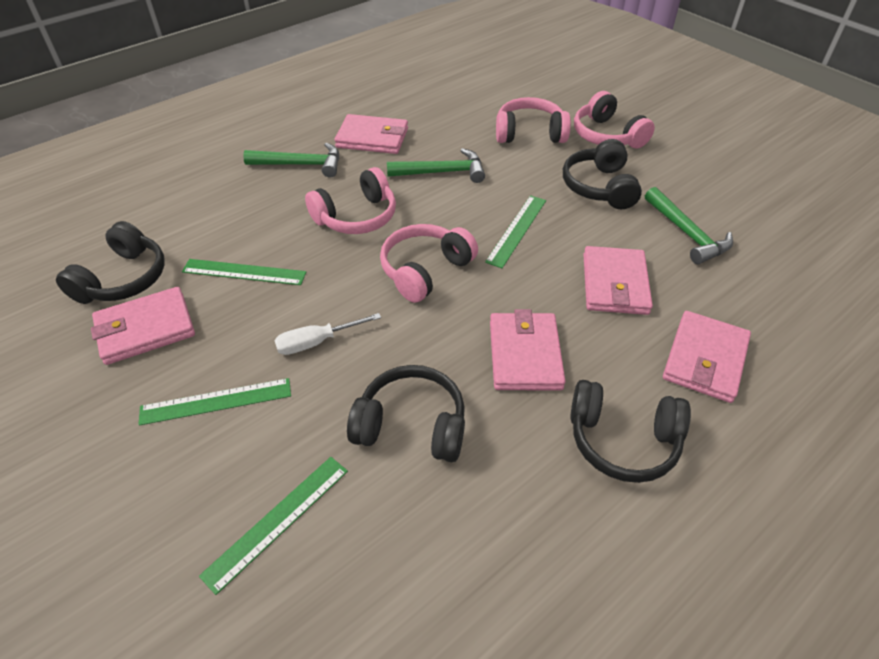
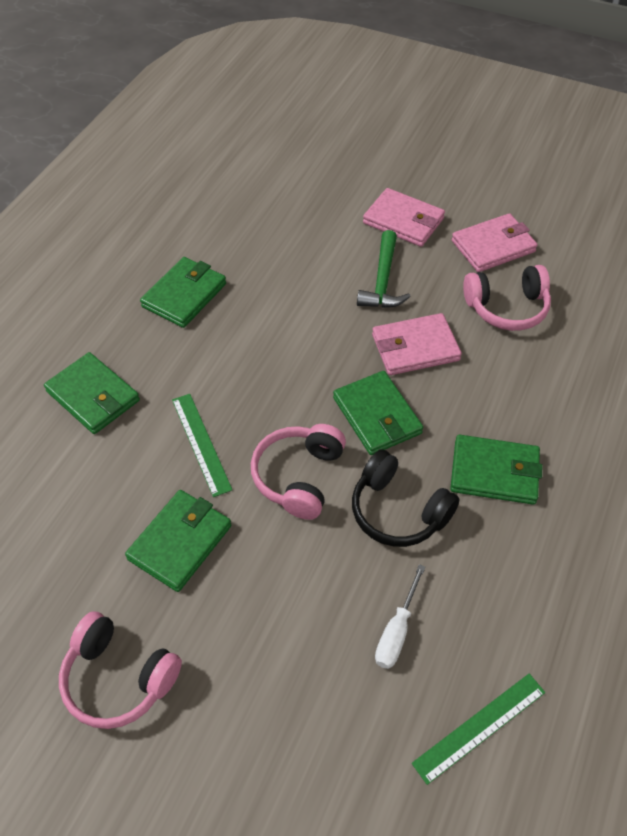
black headphones: 4 -> 1
green hammer: 3 -> 1
green ruler: 4 -> 2
green wallet: 0 -> 5
pink headphones: 4 -> 3
pink wallet: 5 -> 3

